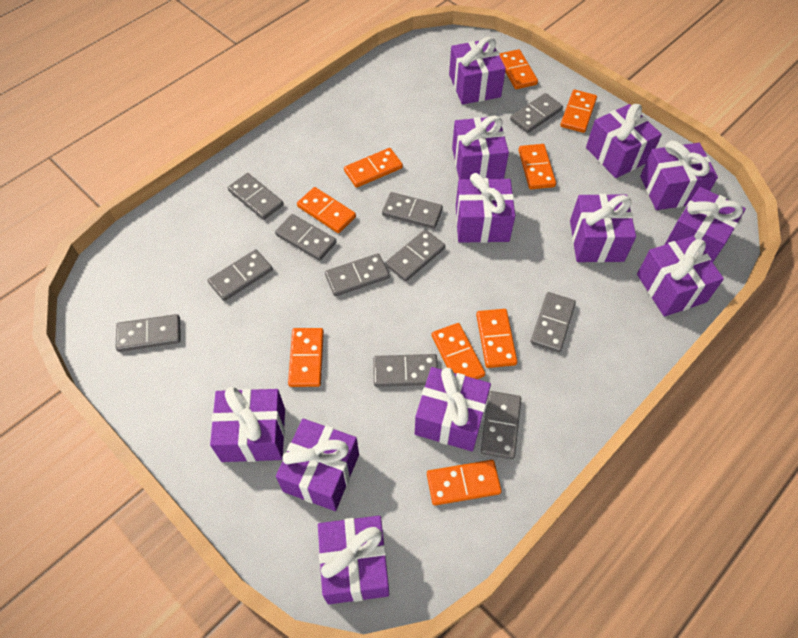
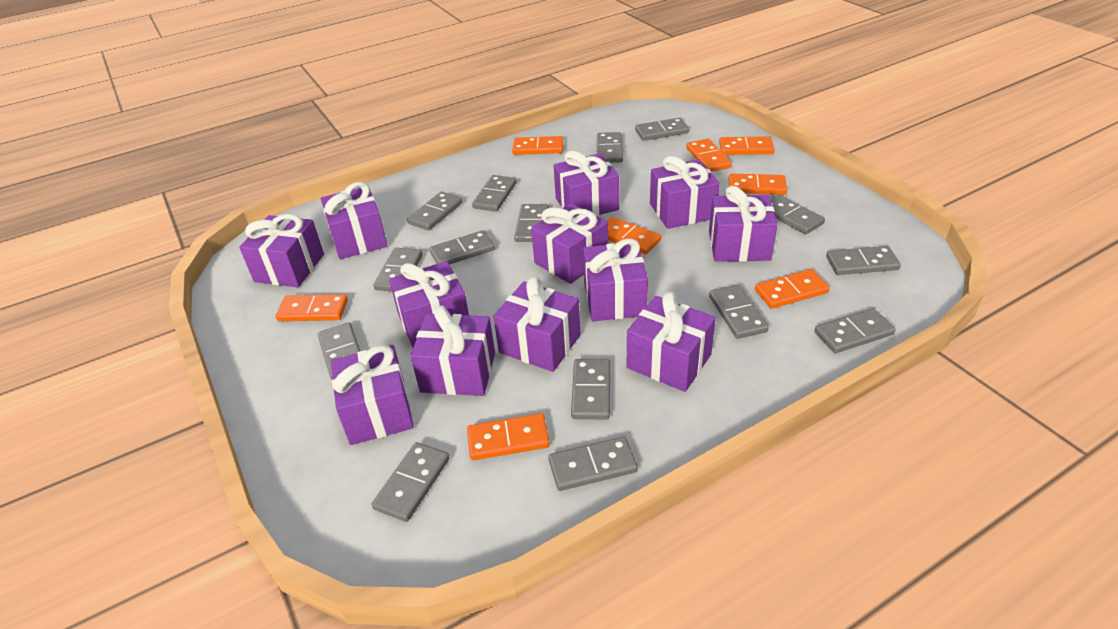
grey domino: 11 -> 15
orange domino: 9 -> 8

